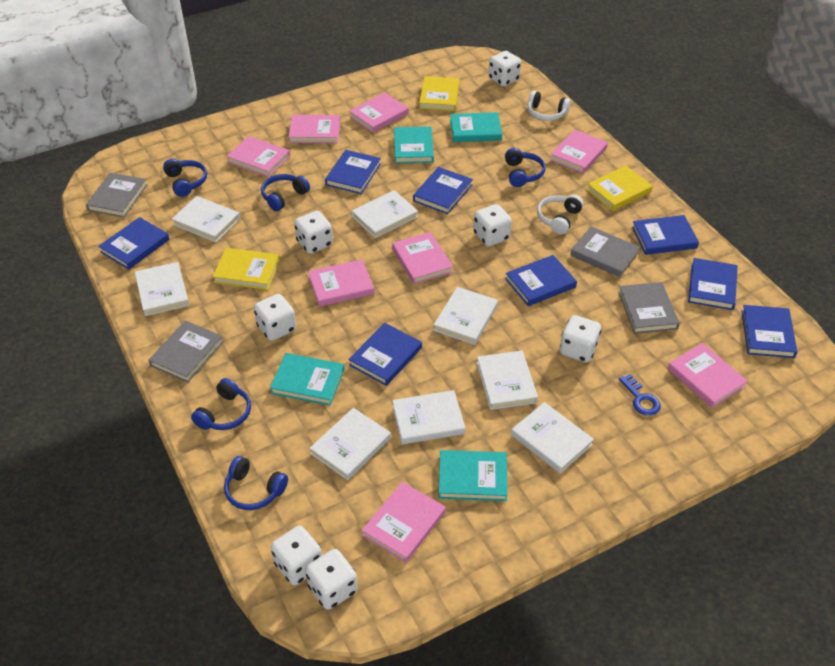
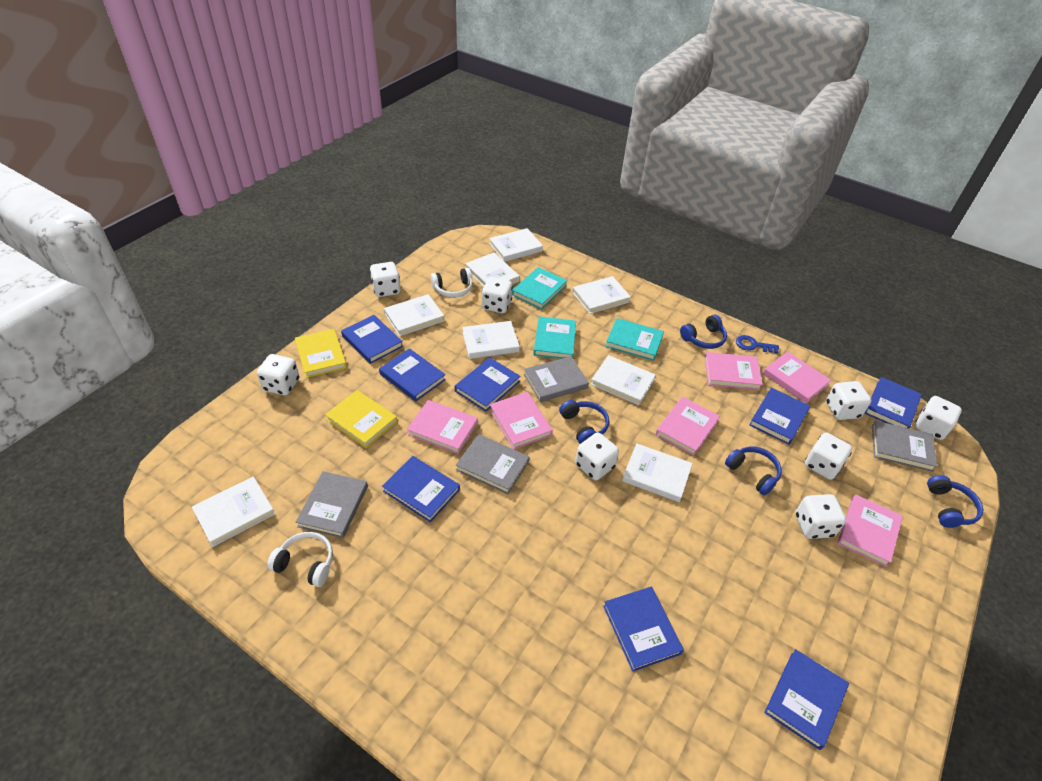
blue headphones: 5 -> 4
pink book: 8 -> 6
turquoise book: 4 -> 3
white dice: 7 -> 8
yellow book: 3 -> 2

